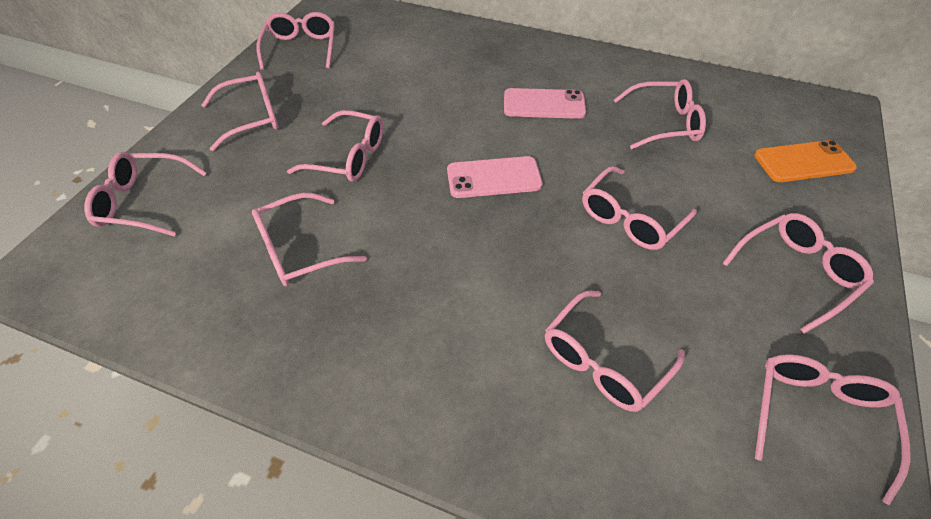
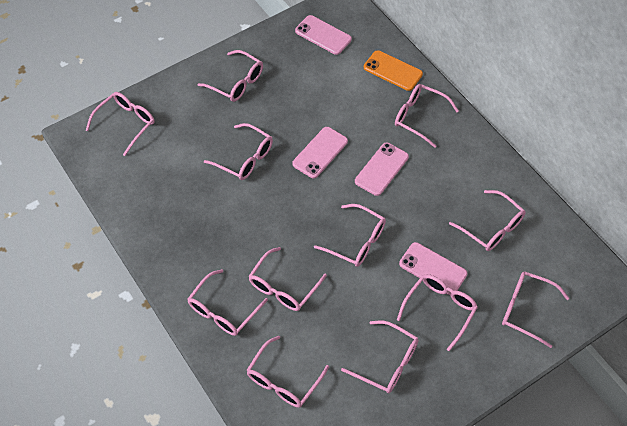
pink glasses: 10 -> 12
pink phone: 2 -> 4

